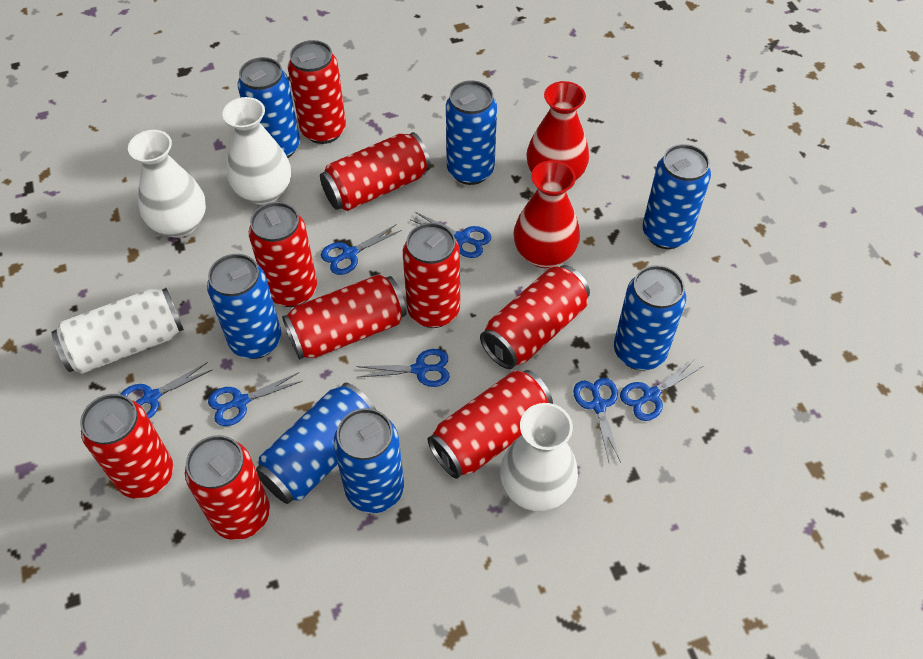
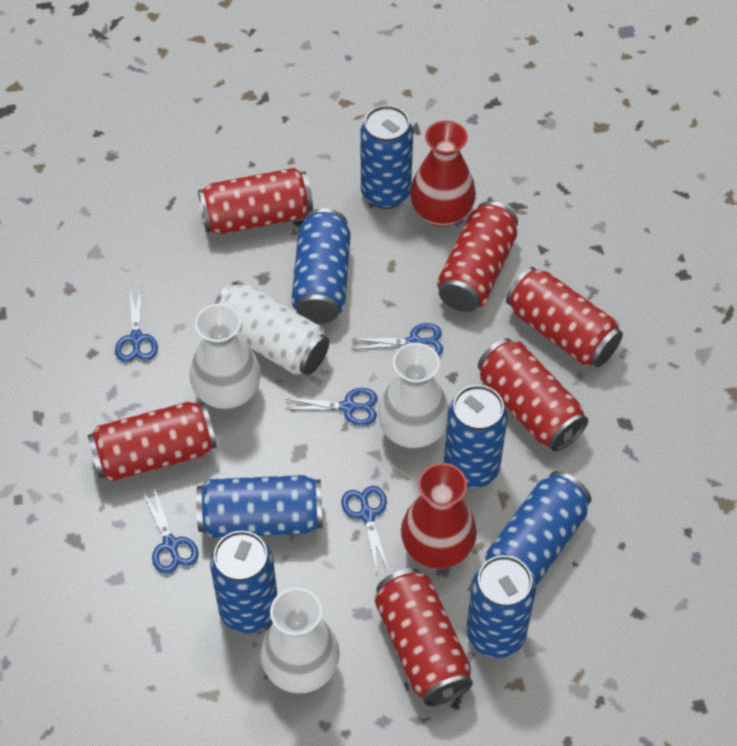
blue scissors: 7 -> 5
red can: 9 -> 6

